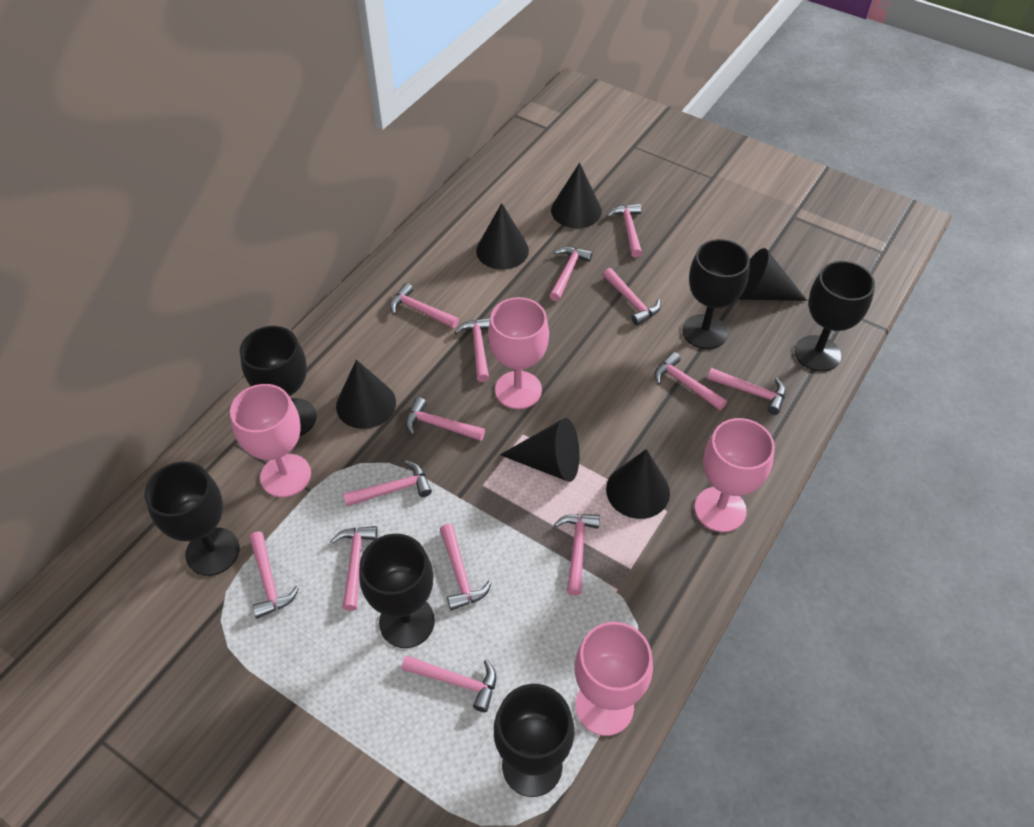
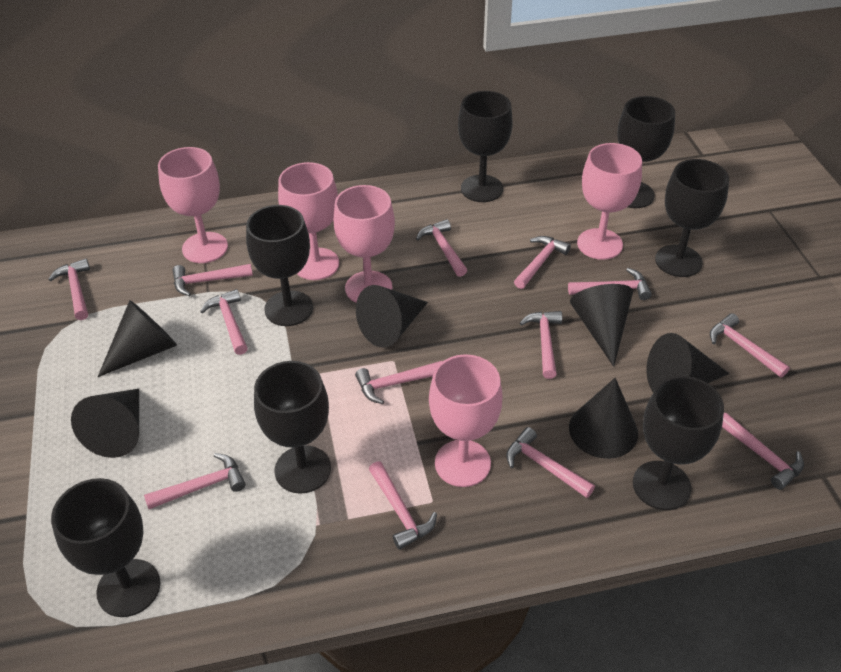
black goblet: 6 -> 7
pink goblet: 4 -> 5
pink hammer: 14 -> 13

